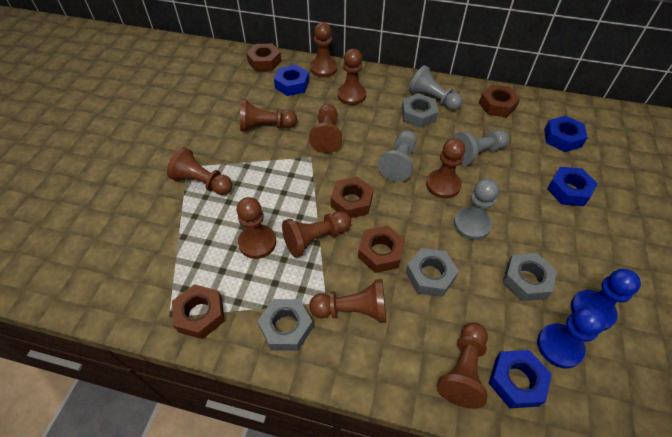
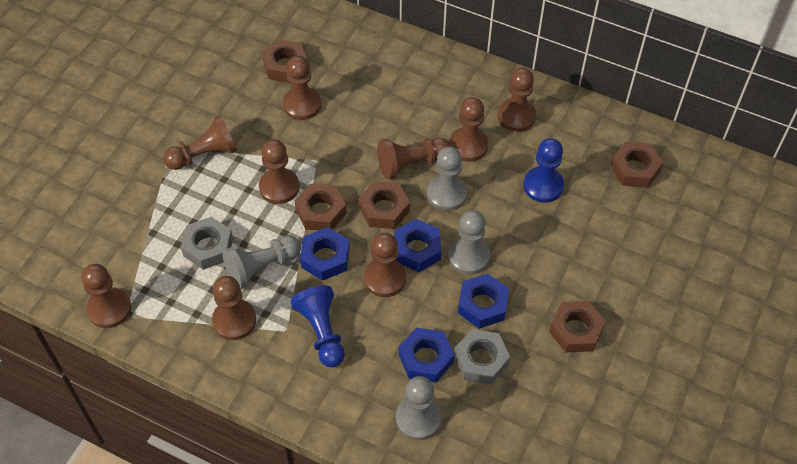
brown pawn: 10 -> 9
grey nut: 4 -> 2

